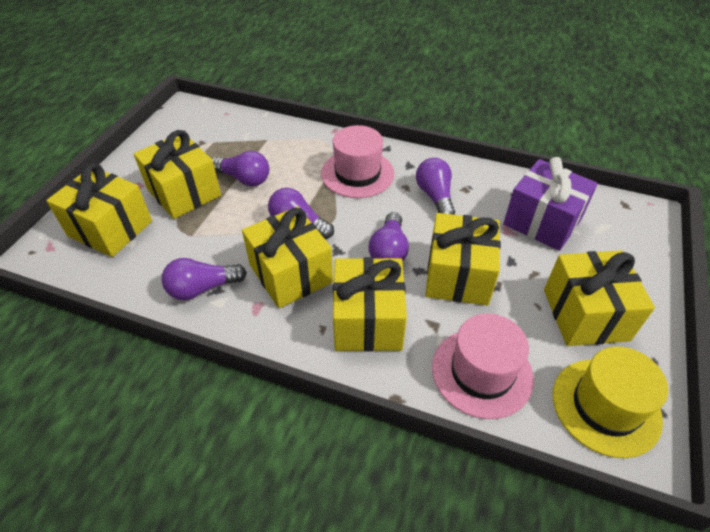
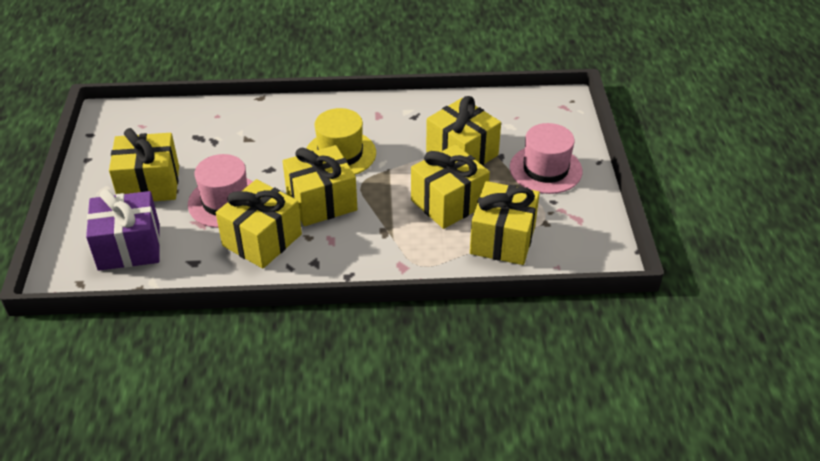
purple light bulb: 5 -> 0

